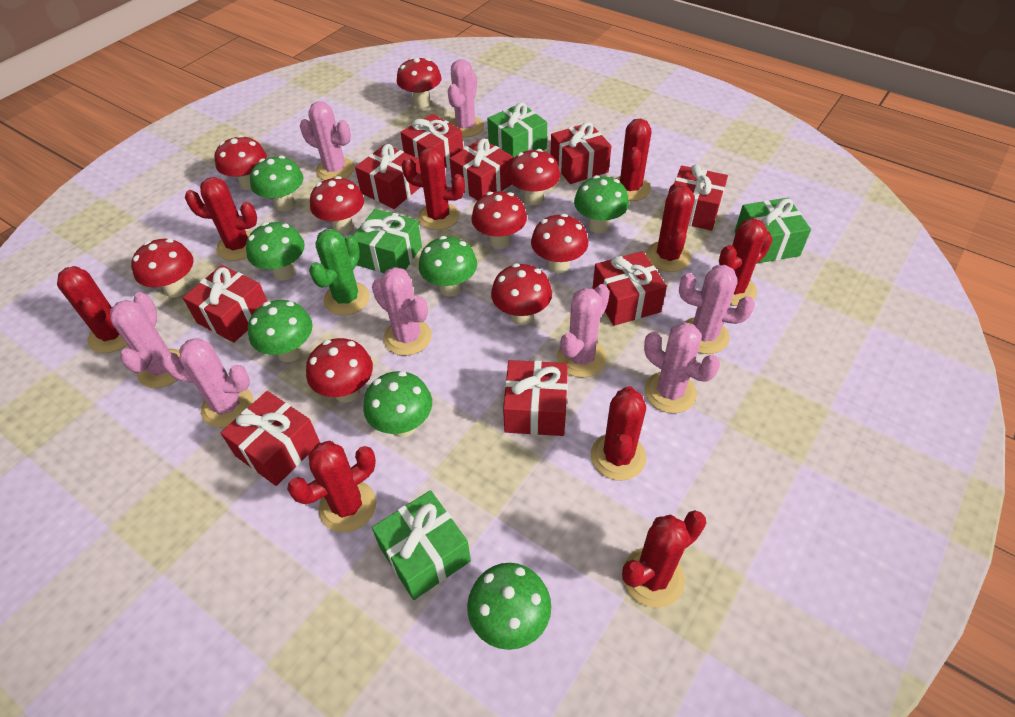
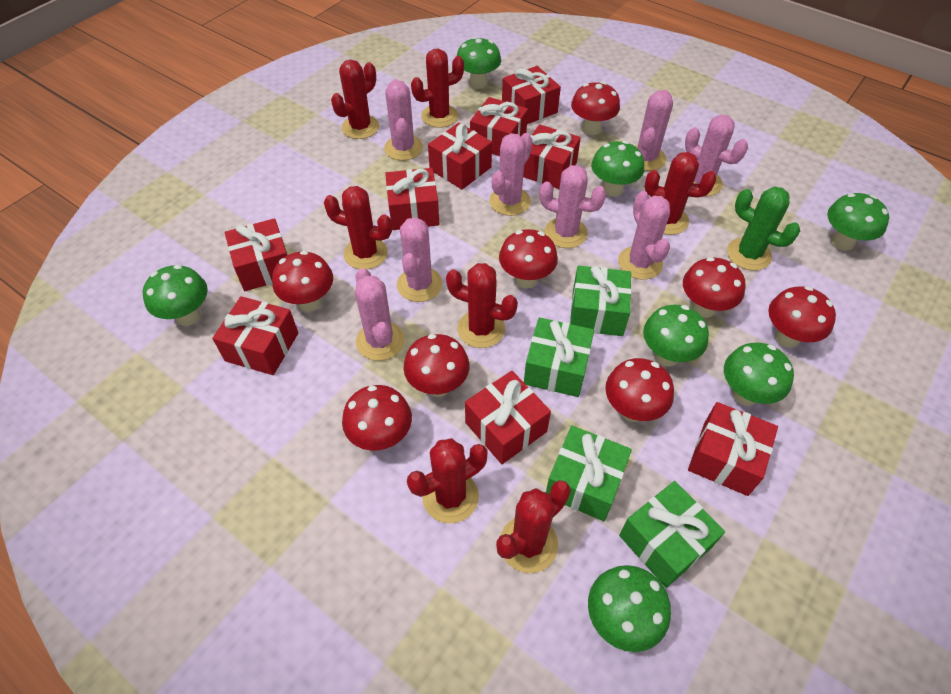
red cactus: 9 -> 7
red mushroom: 9 -> 8

